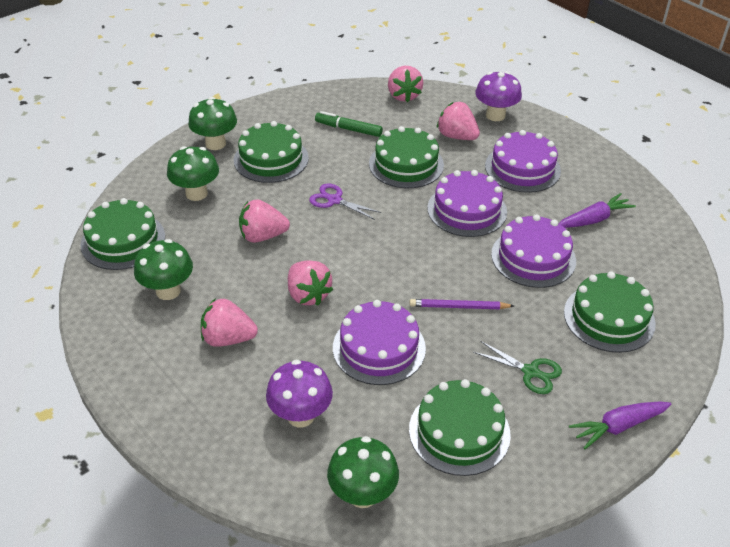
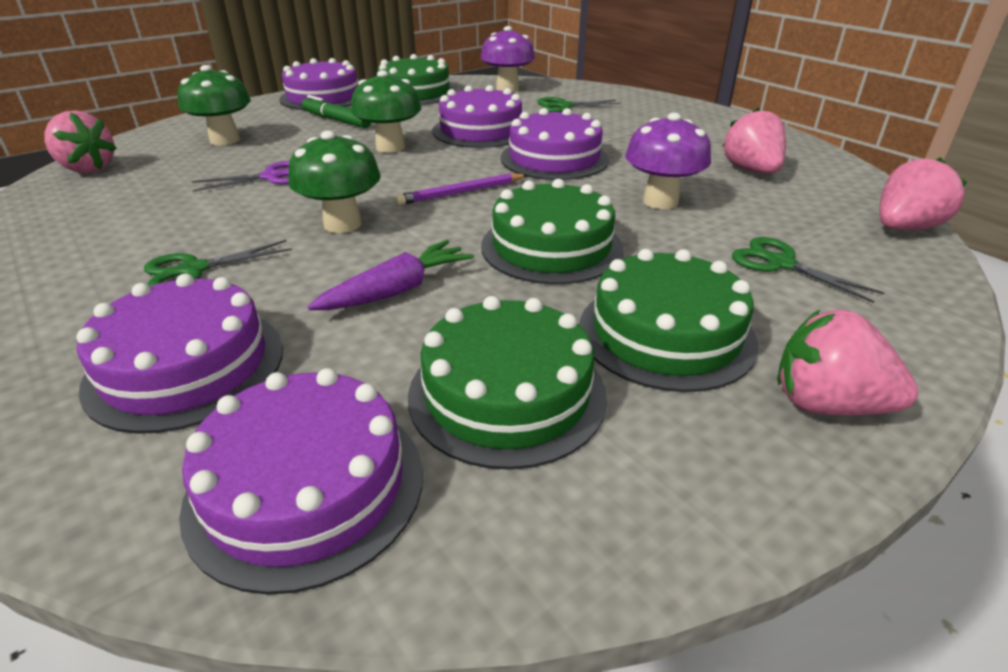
green cake: 5 -> 4
green mushroom: 4 -> 3
green scissors: 1 -> 3
pink strawberry: 5 -> 4
purple cake: 4 -> 5
purple carrot: 2 -> 1

